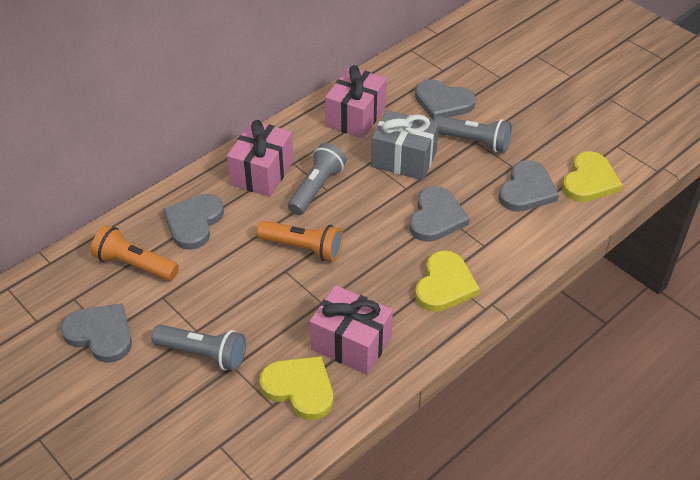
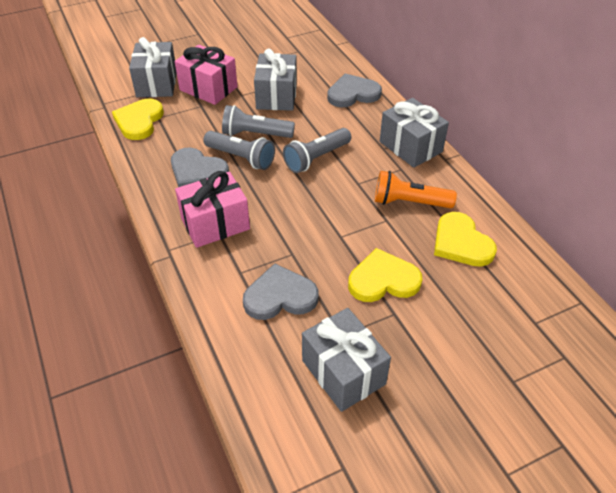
grey gift: 1 -> 4
grey heart: 5 -> 3
orange flashlight: 2 -> 1
pink gift: 3 -> 2

